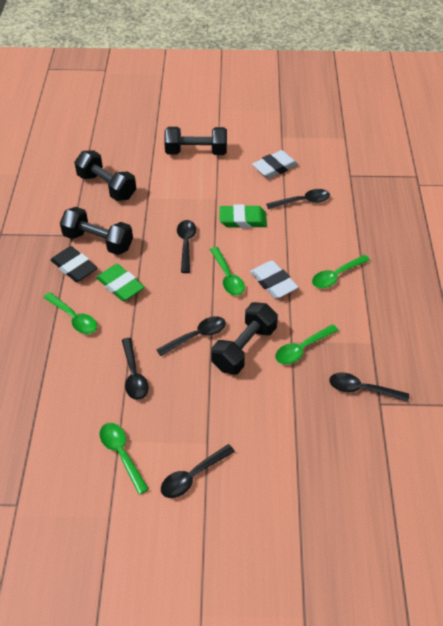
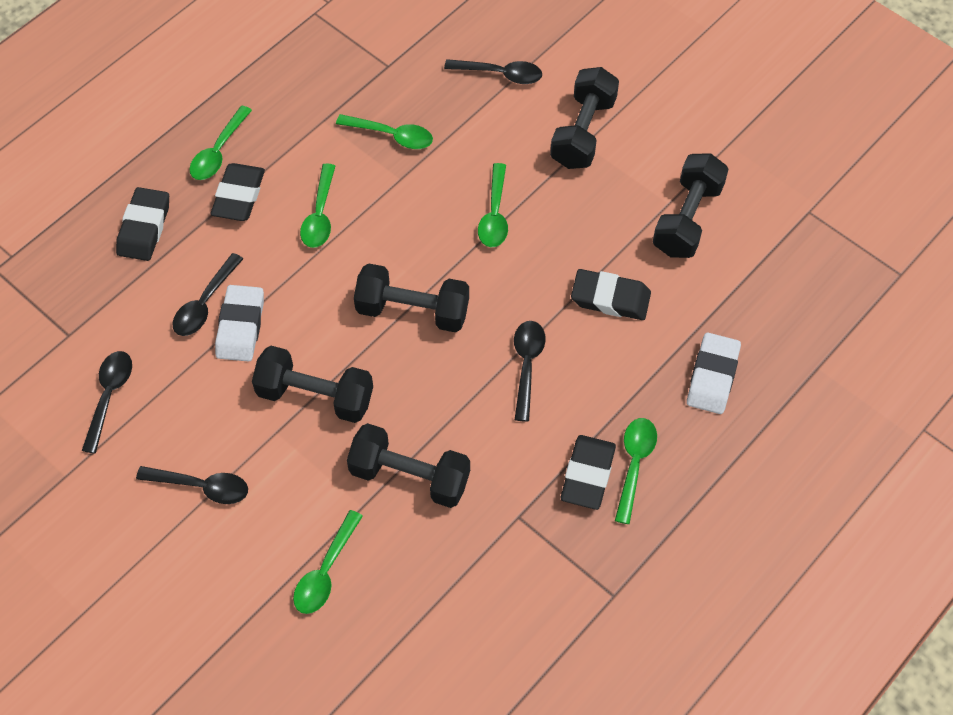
black dumbbell: 4 -> 5
black eraser: 1 -> 4
black spoon: 6 -> 5
green eraser: 2 -> 0
green spoon: 5 -> 6

